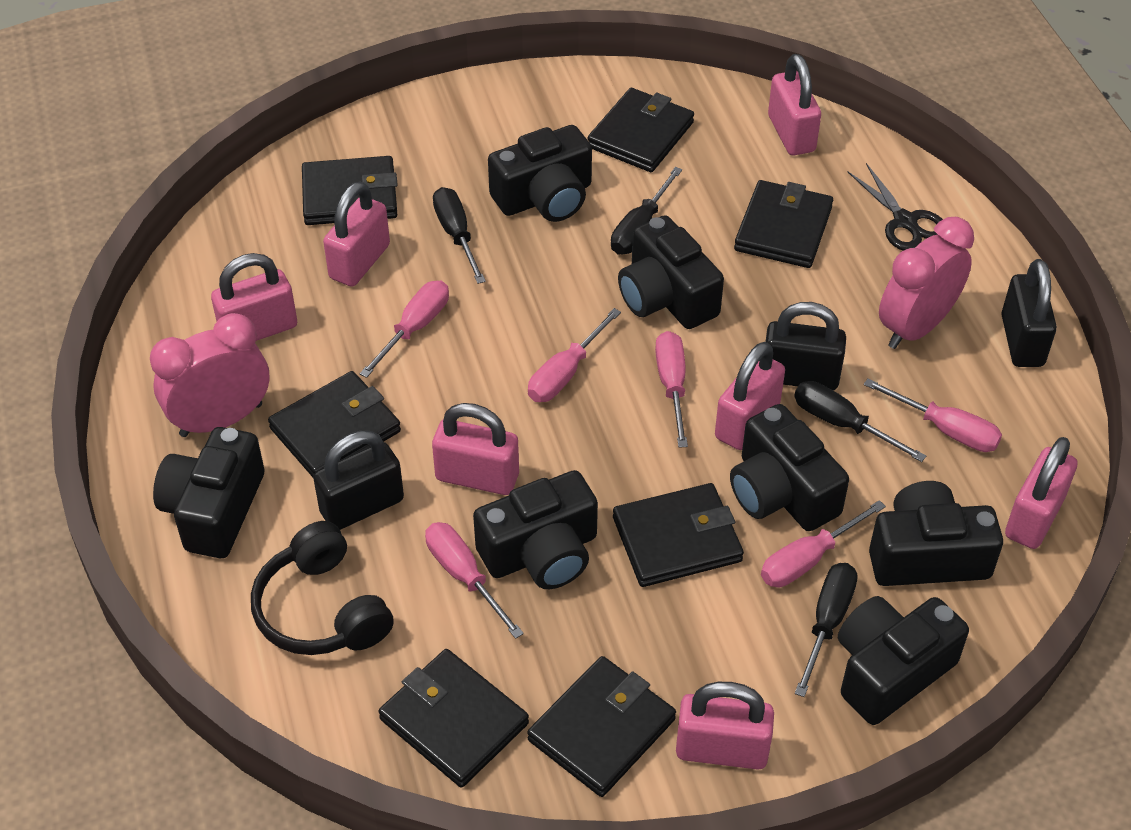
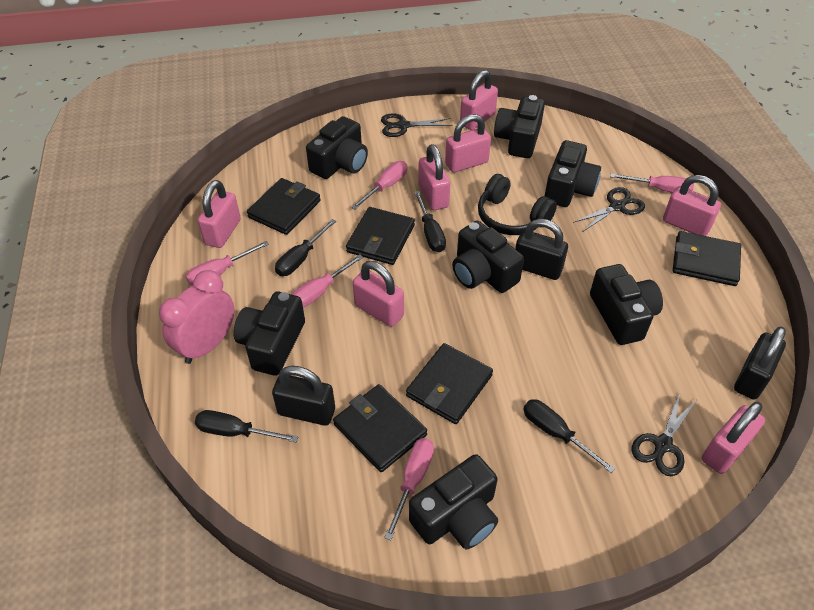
black scissors: 1 -> 3
black wallet: 7 -> 5
pink clock: 2 -> 1
pink screwdriver: 6 -> 5

